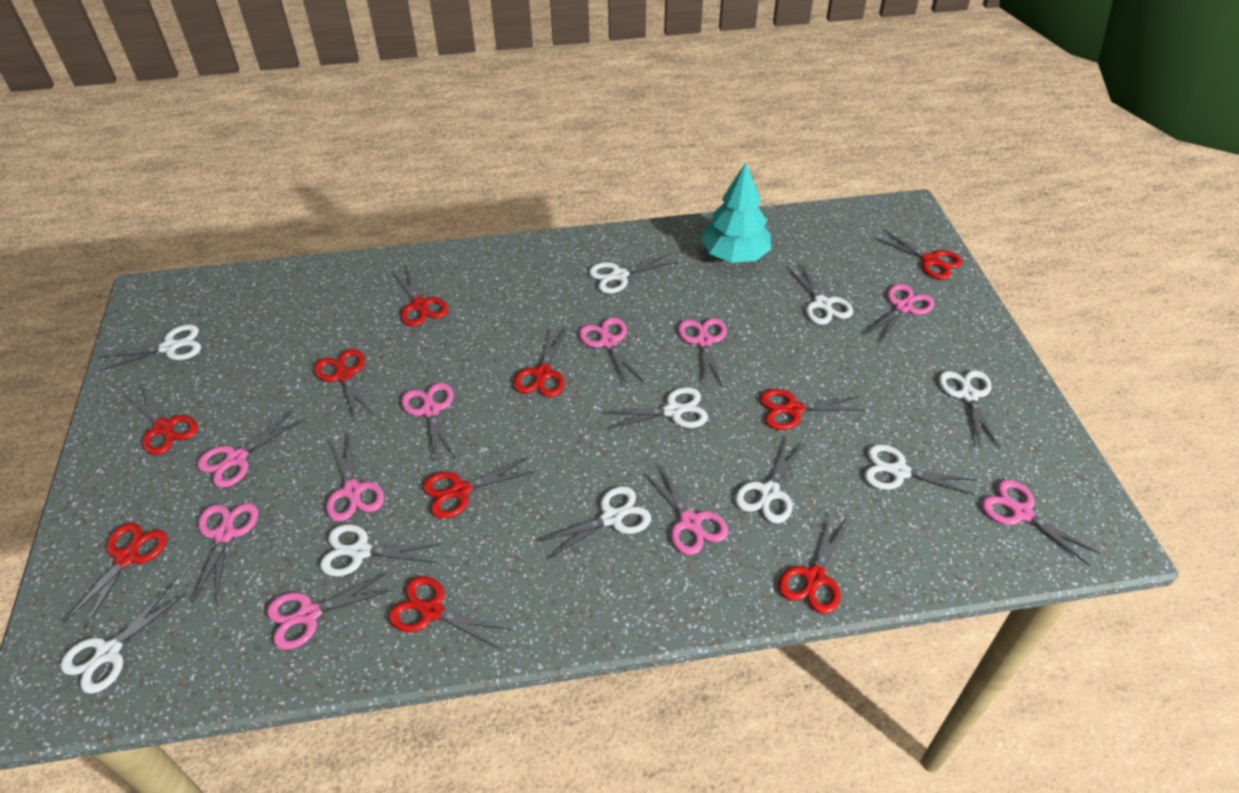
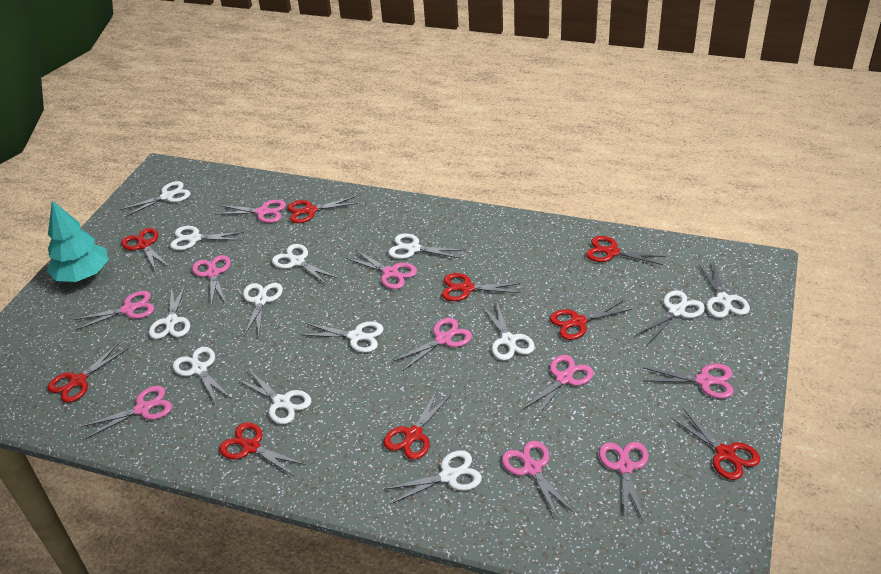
red scissors: 10 -> 9
white scissors: 10 -> 13

